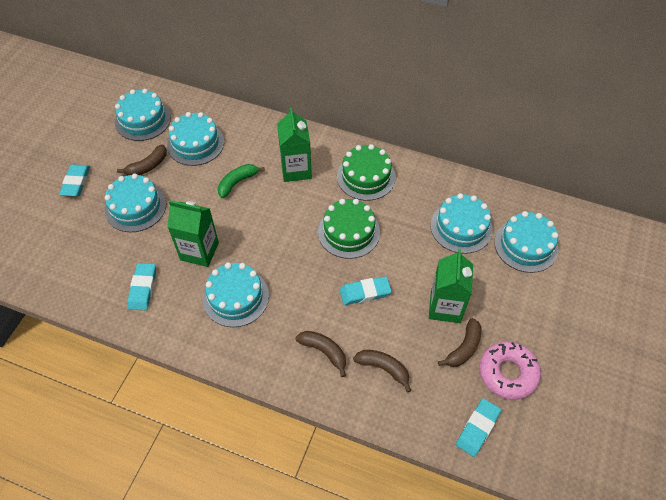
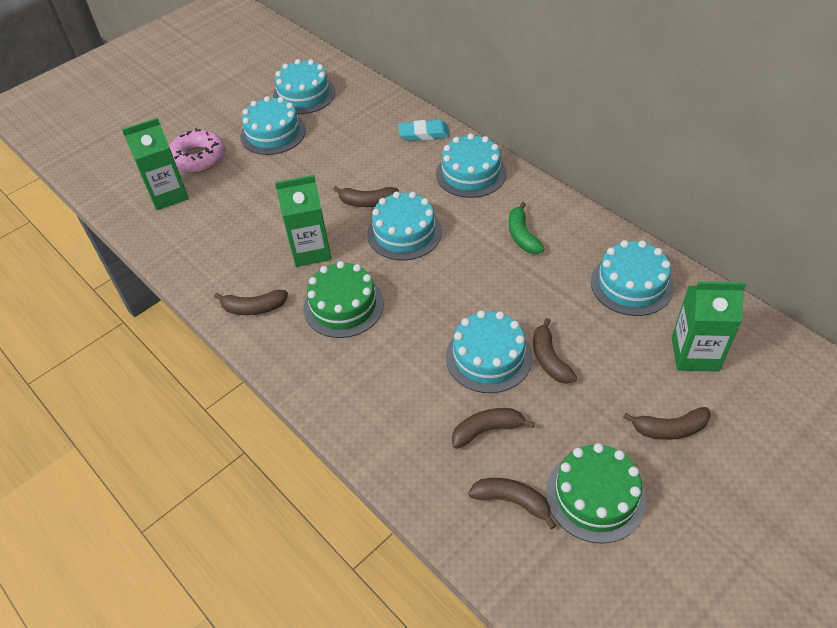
brown banana: 4 -> 6
turquoise eraser: 4 -> 1

